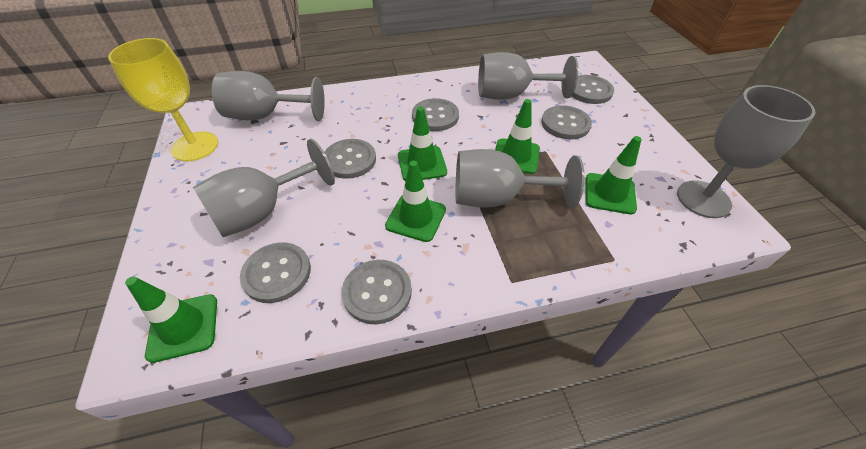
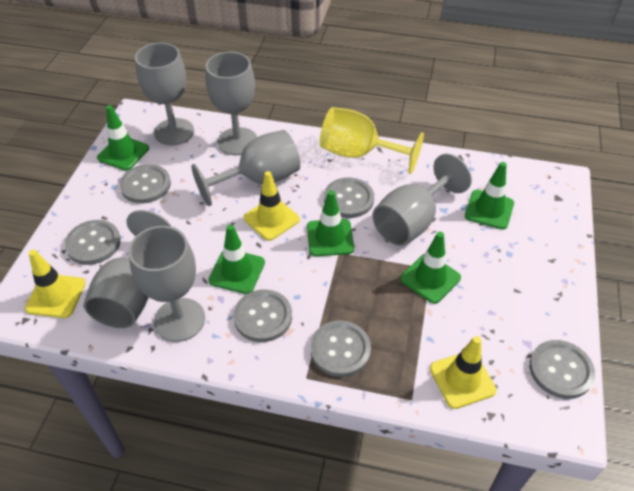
grey goblet: 5 -> 6
yellow traffic cone: 0 -> 3

